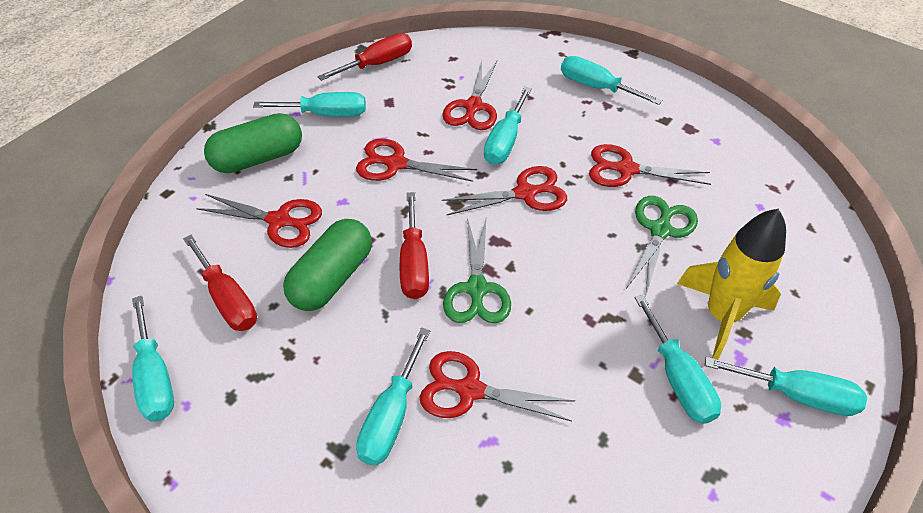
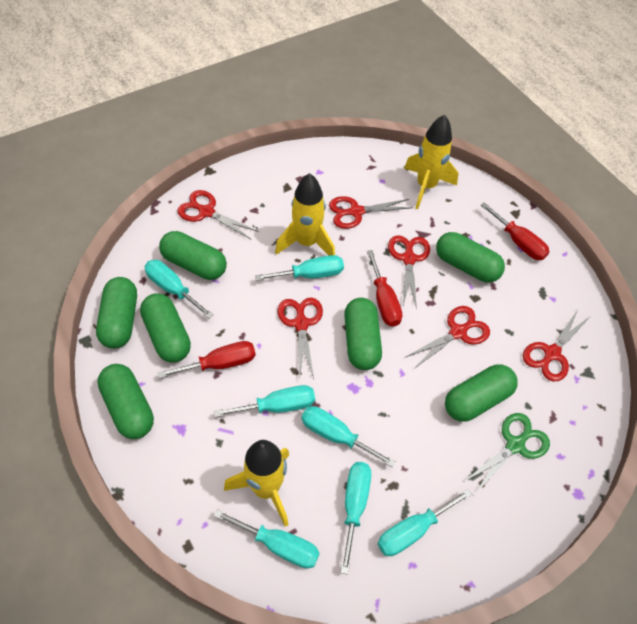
green capsule: 2 -> 7
green scissors: 2 -> 1
yellow rocket: 1 -> 3

